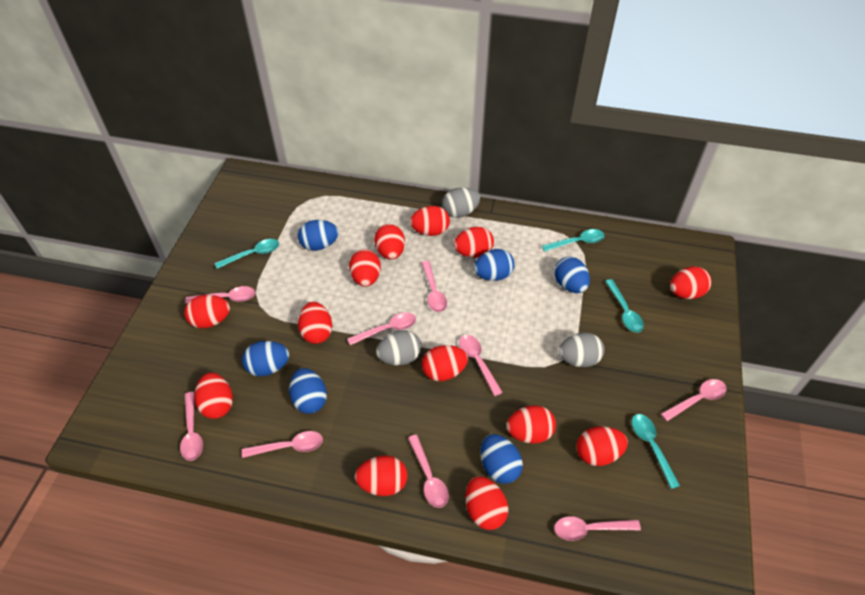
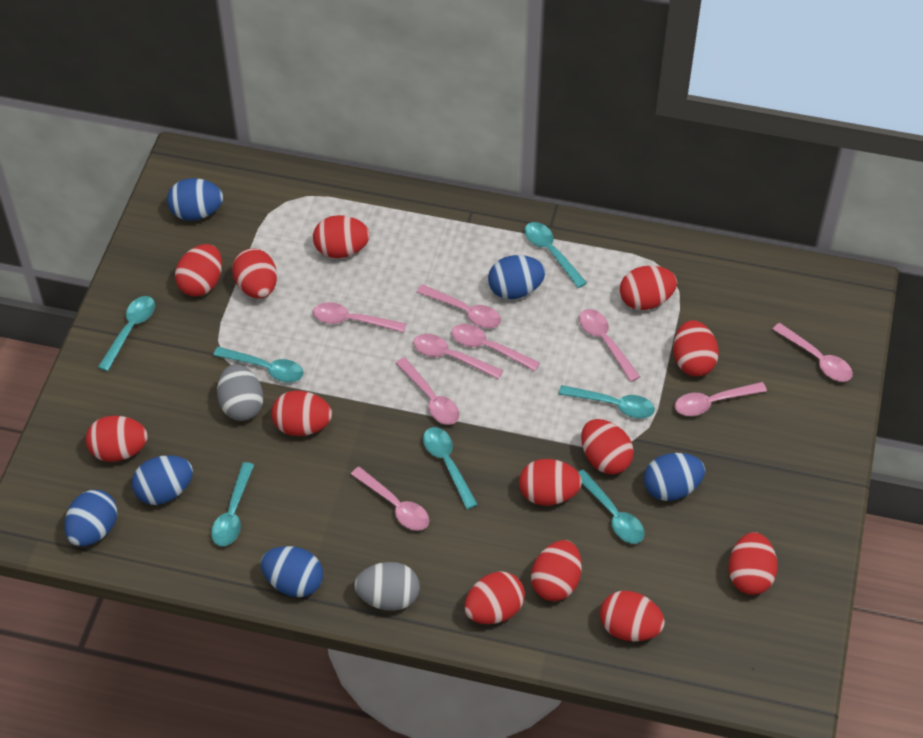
grey egg: 3 -> 2
turquoise spoon: 4 -> 7

